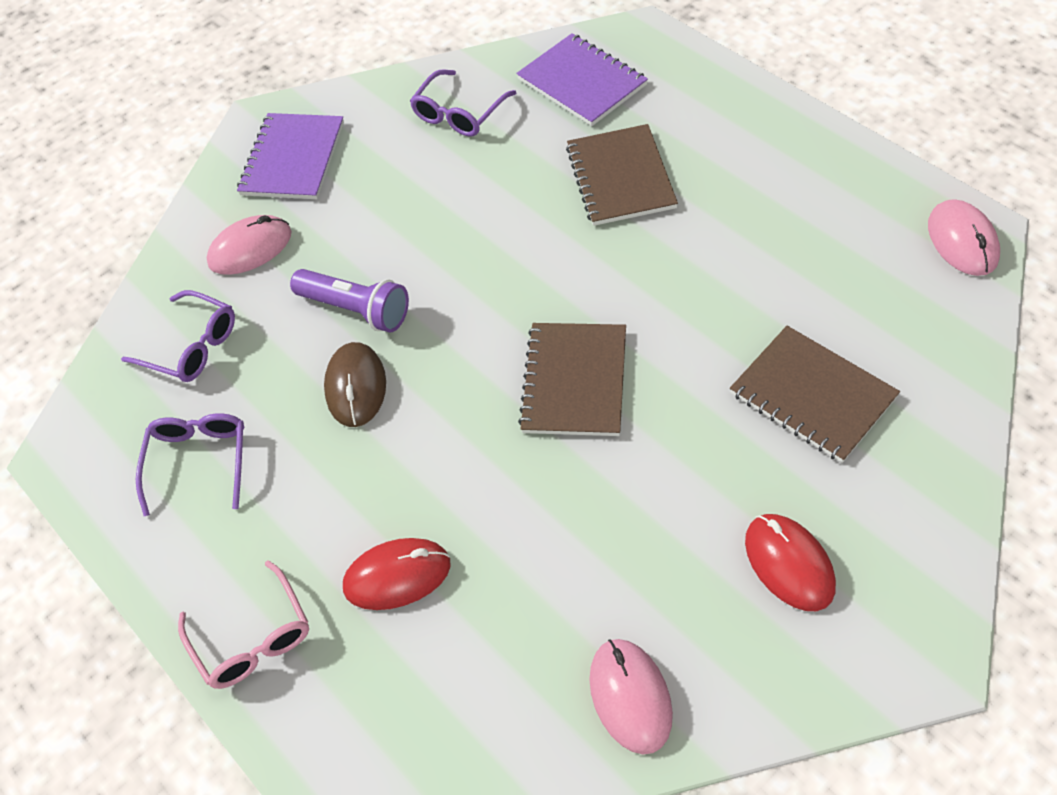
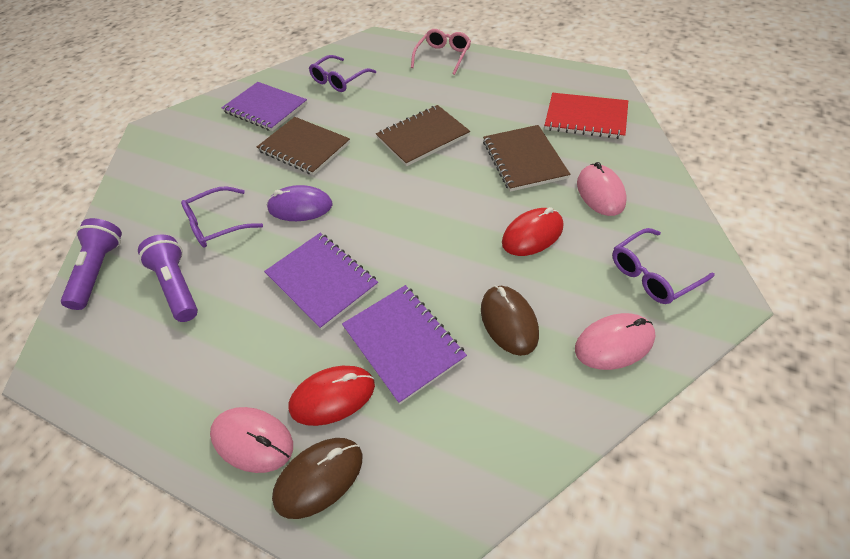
brown mouse: 1 -> 2
purple flashlight: 1 -> 2
purple mouse: 0 -> 1
purple notebook: 2 -> 3
red notebook: 0 -> 1

